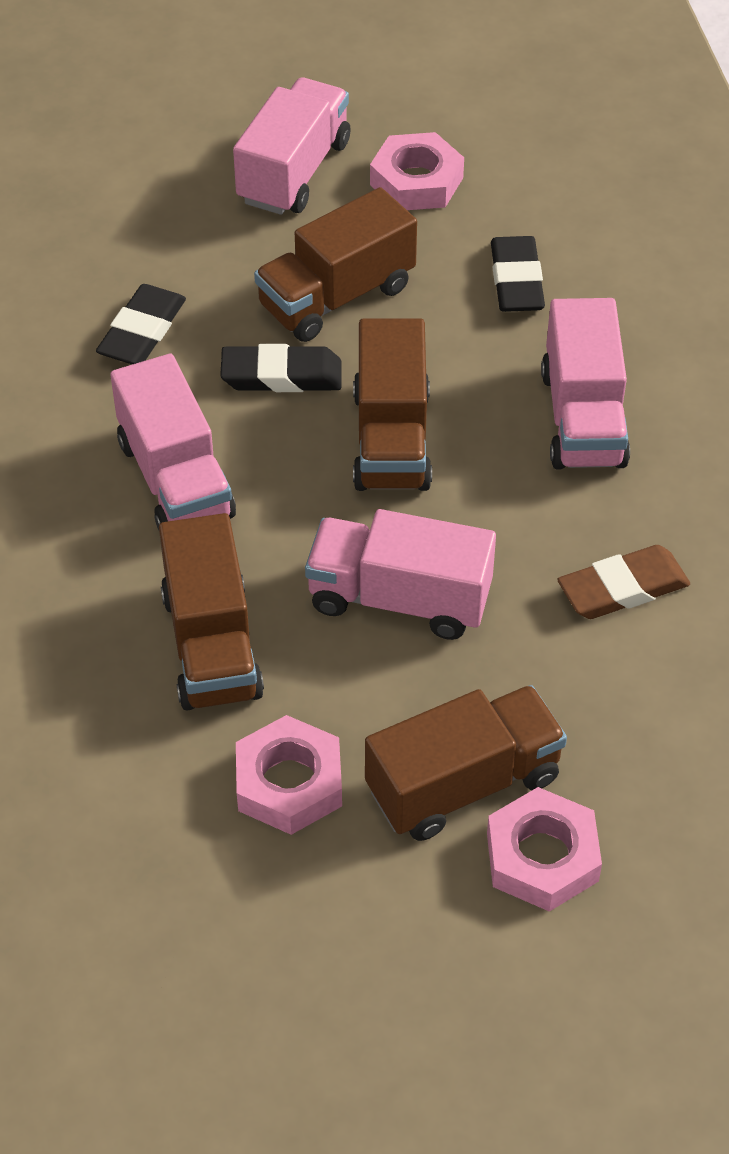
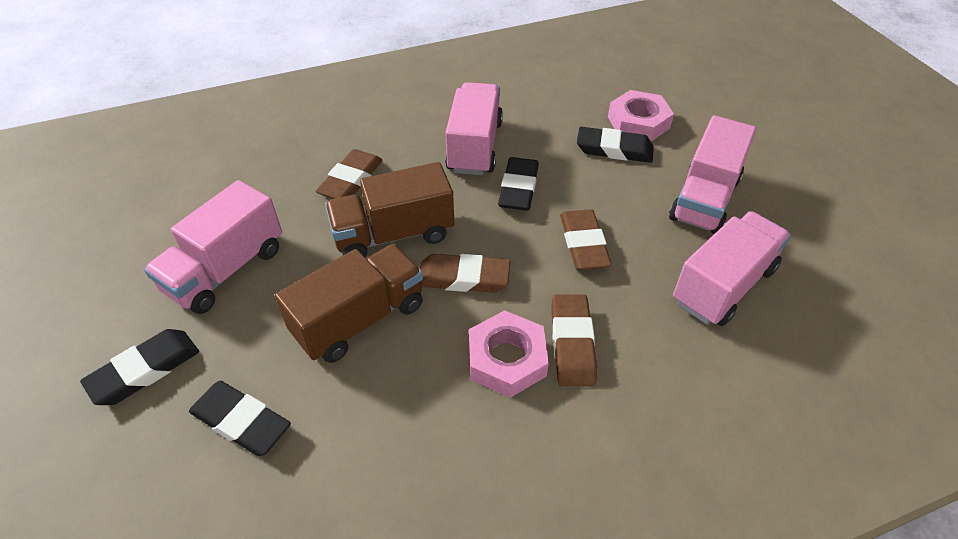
black eraser: 3 -> 4
brown eraser: 1 -> 4
brown truck: 4 -> 2
pink nut: 3 -> 2

